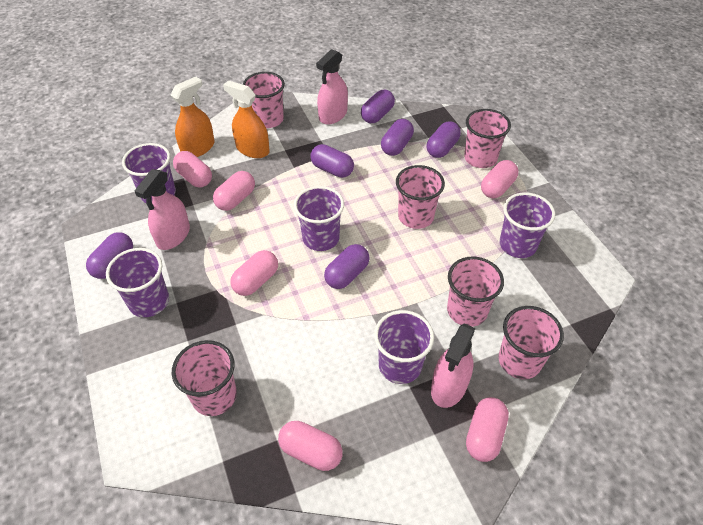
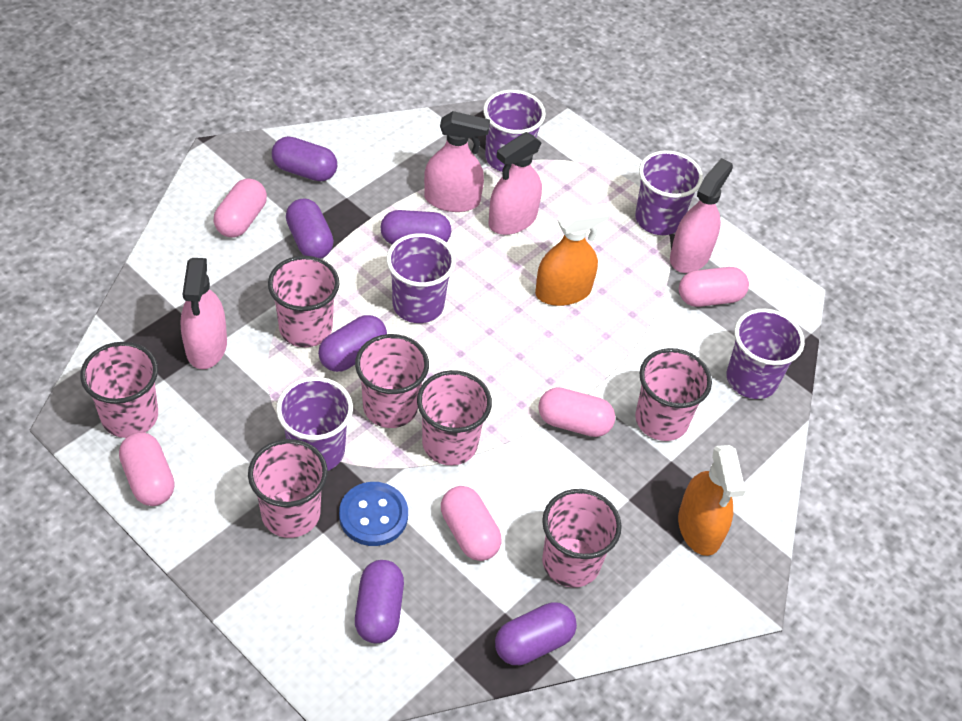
blue button: 0 -> 1
pink capsule: 6 -> 5
pink cup: 6 -> 7
pink spray bottle: 3 -> 4

